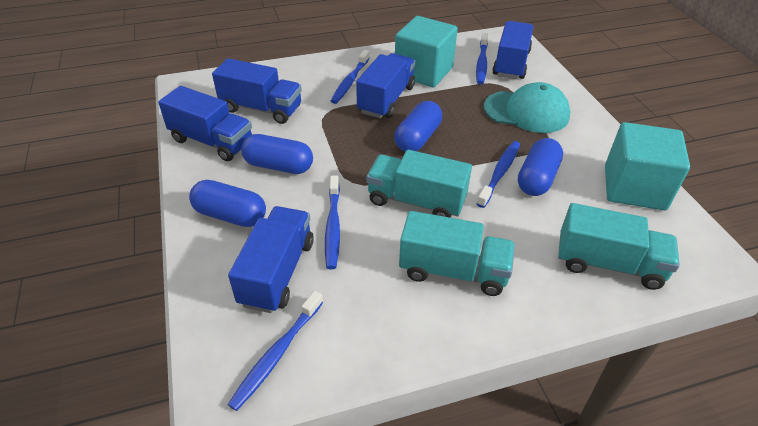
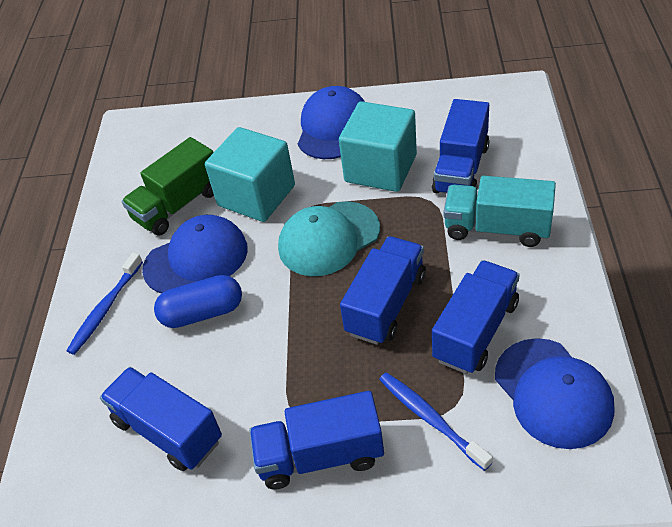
blue cap: 0 -> 3
blue capsule: 4 -> 1
blue toothbrush: 5 -> 2
green truck: 0 -> 1
turquoise truck: 3 -> 1

